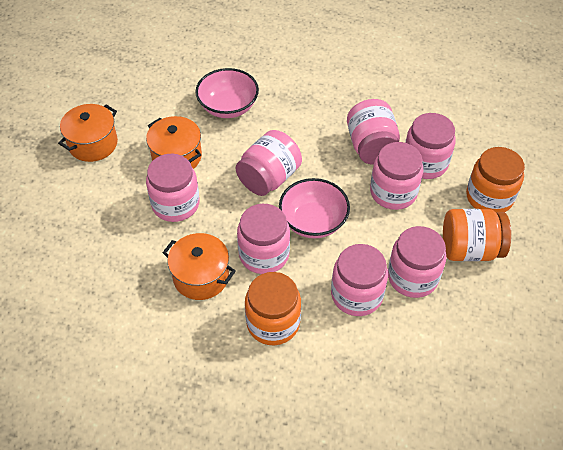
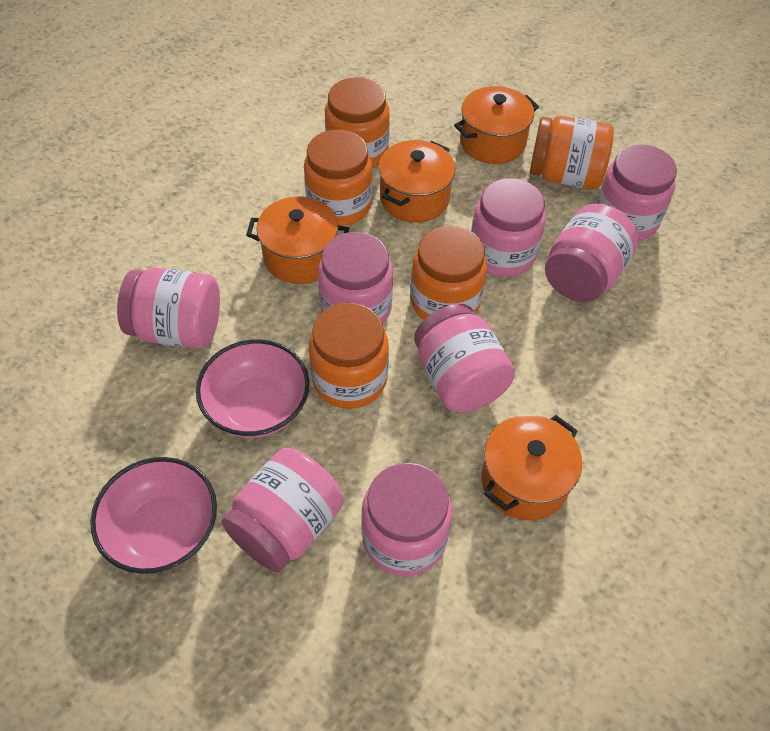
orange jar: 3 -> 5
orange pot: 3 -> 4

